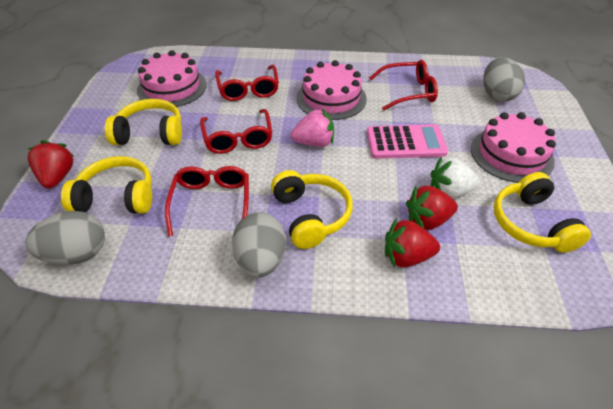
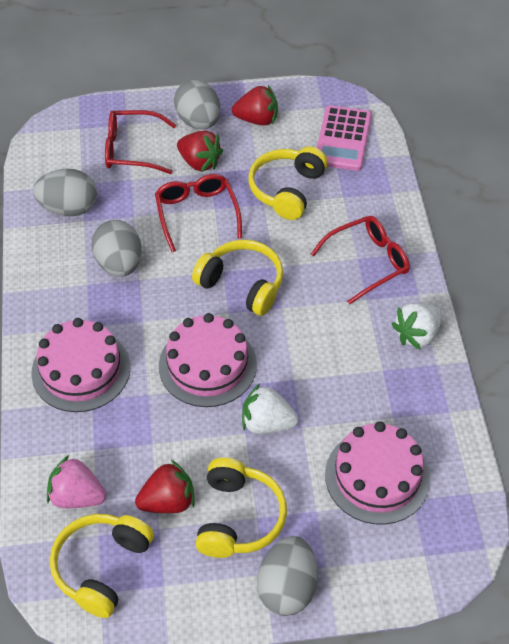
grey egg: 3 -> 4
red glasses: 4 -> 3
white strawberry: 1 -> 2

